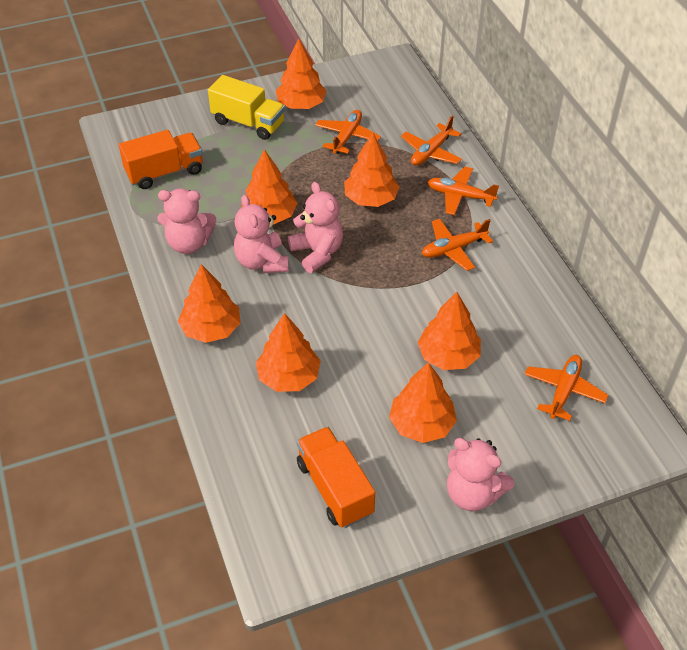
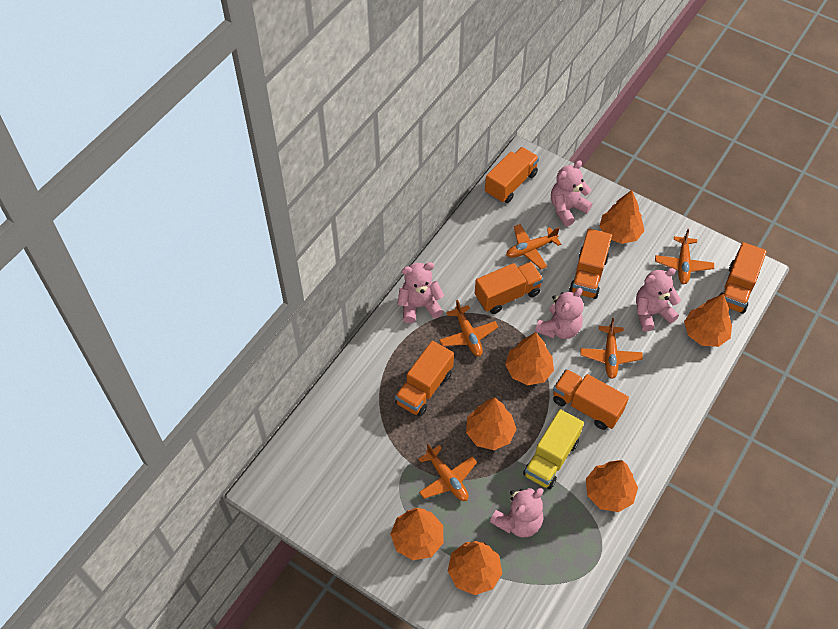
orange truck: 2 -> 6
pink teddy bear: 4 -> 5

